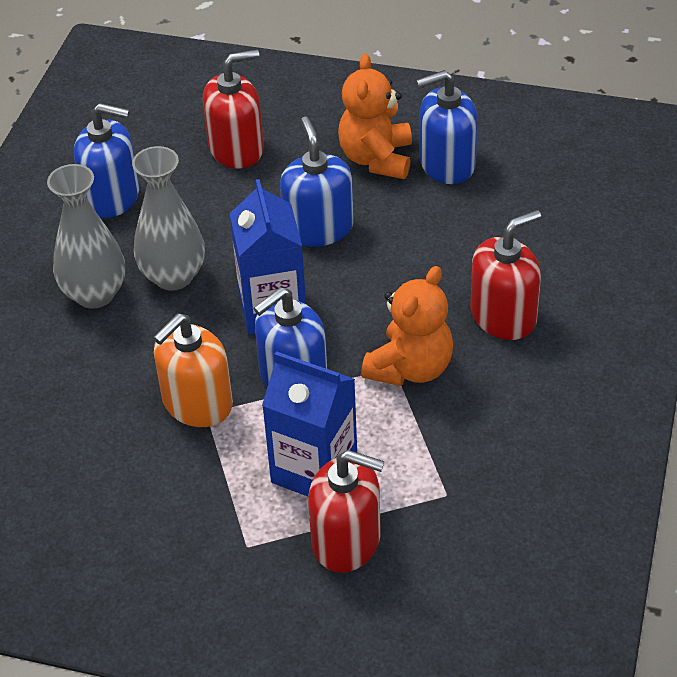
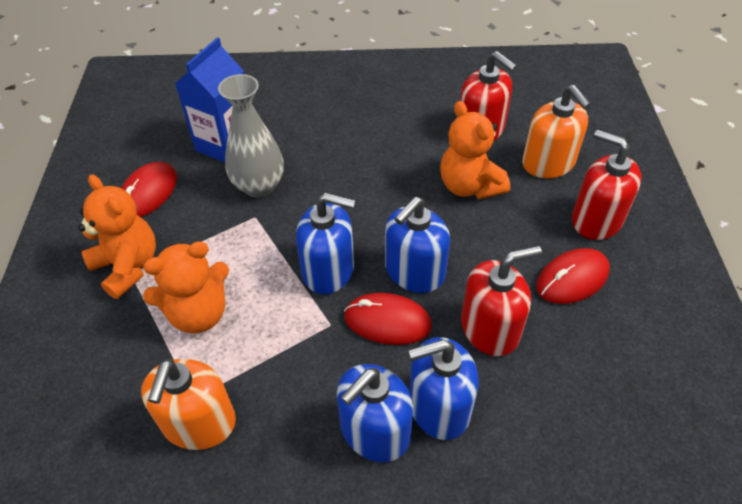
blue carton: 2 -> 1
grey vase: 2 -> 1
orange soap dispenser: 1 -> 2
orange teddy bear: 2 -> 3
red mouse: 0 -> 3

